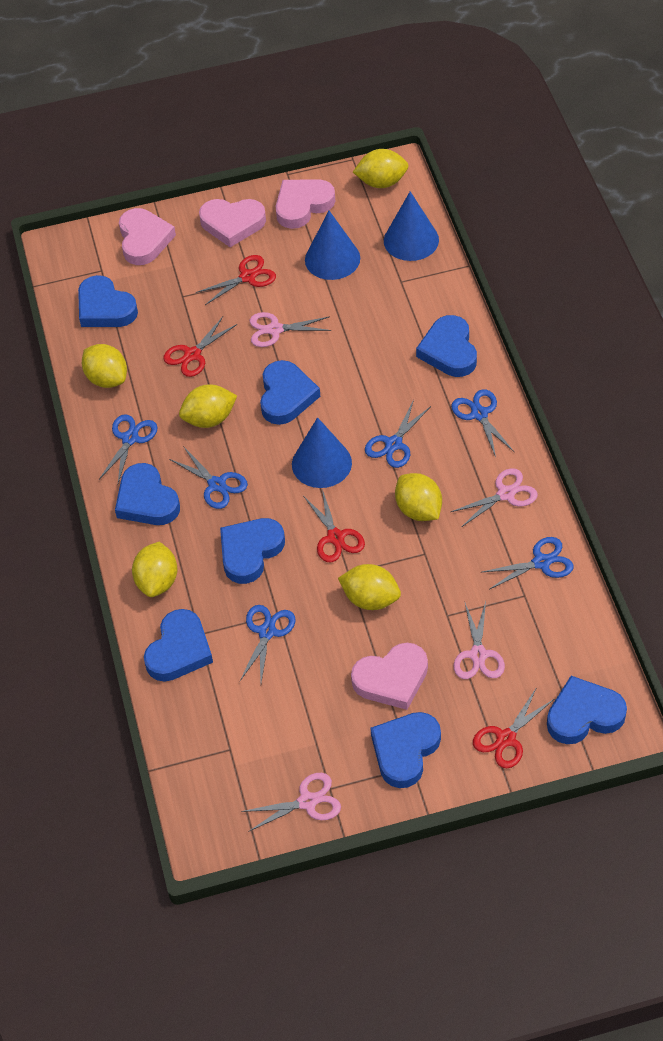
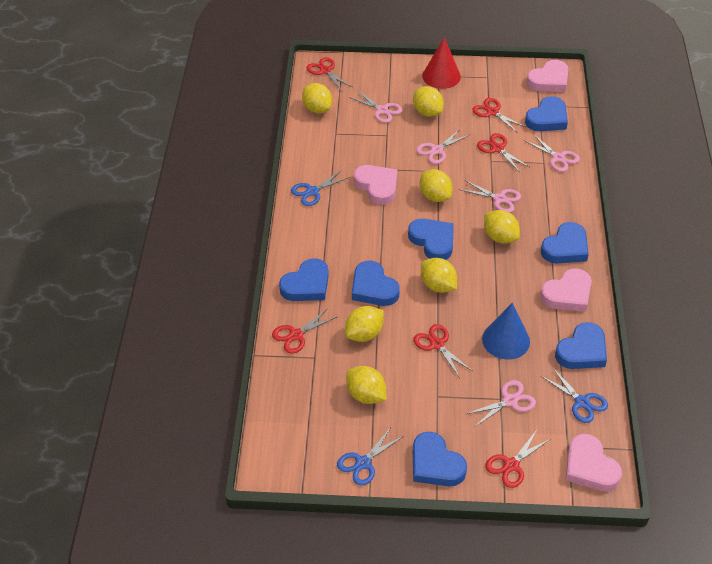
blue cone: 3 -> 1
blue heart: 8 -> 7
blue scissors: 6 -> 3
pink scissors: 4 -> 5
red cone: 0 -> 1
red scissors: 4 -> 6
yellow lemon: 6 -> 7

